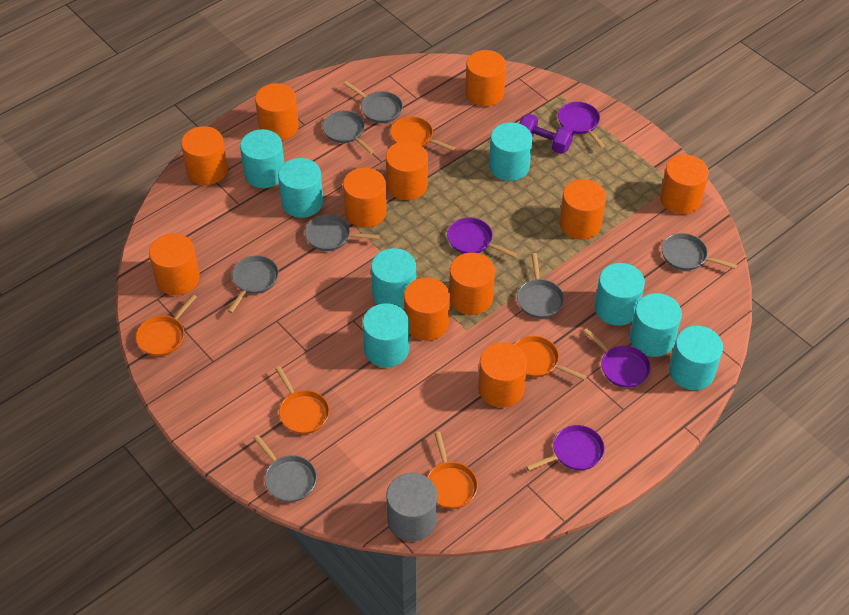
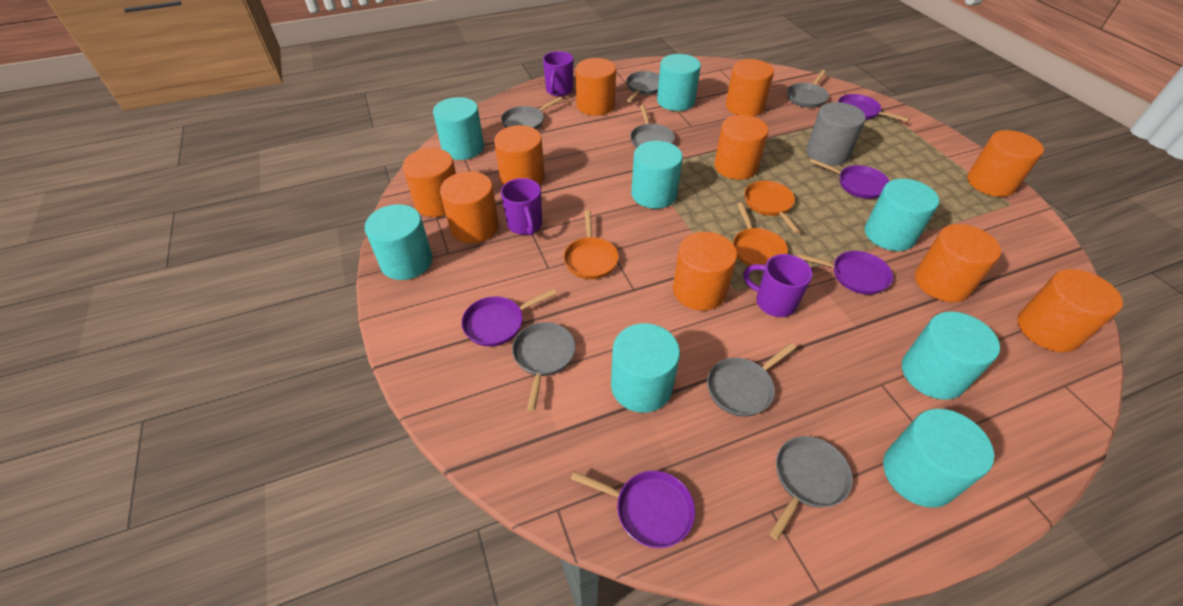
orange cylinder: 11 -> 10
orange pan: 5 -> 3
purple dumbbell: 1 -> 0
purple mug: 0 -> 3
purple pan: 4 -> 5

